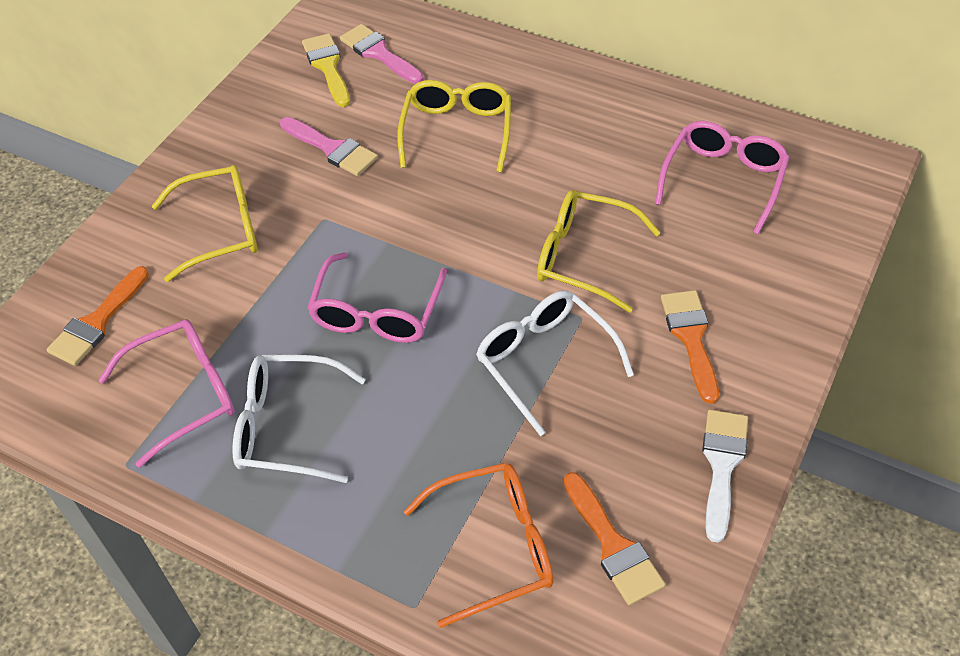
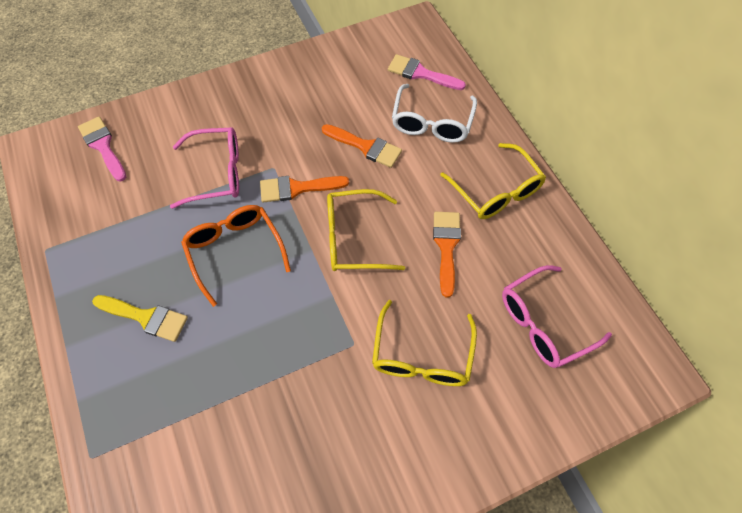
pink glasses: 3 -> 2
white brush: 1 -> 0
white glasses: 2 -> 1

